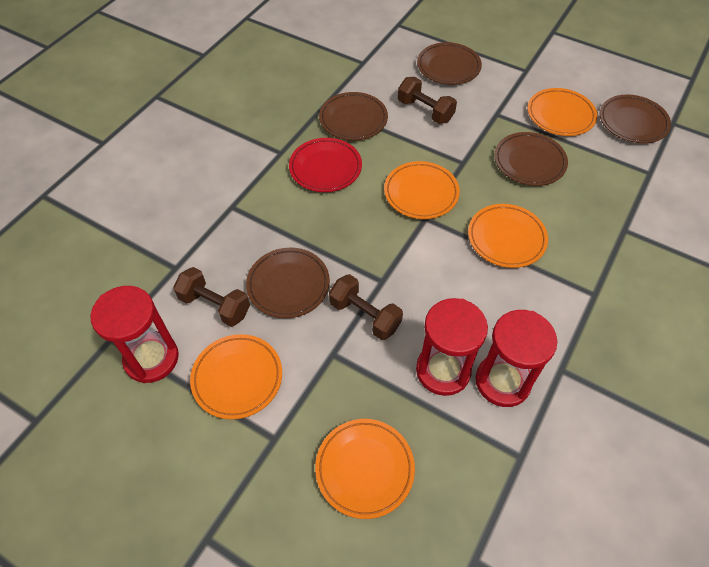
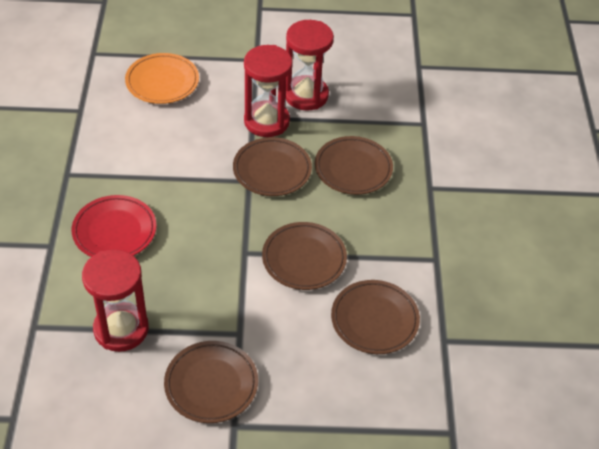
brown dumbbell: 3 -> 0
orange plate: 5 -> 1

